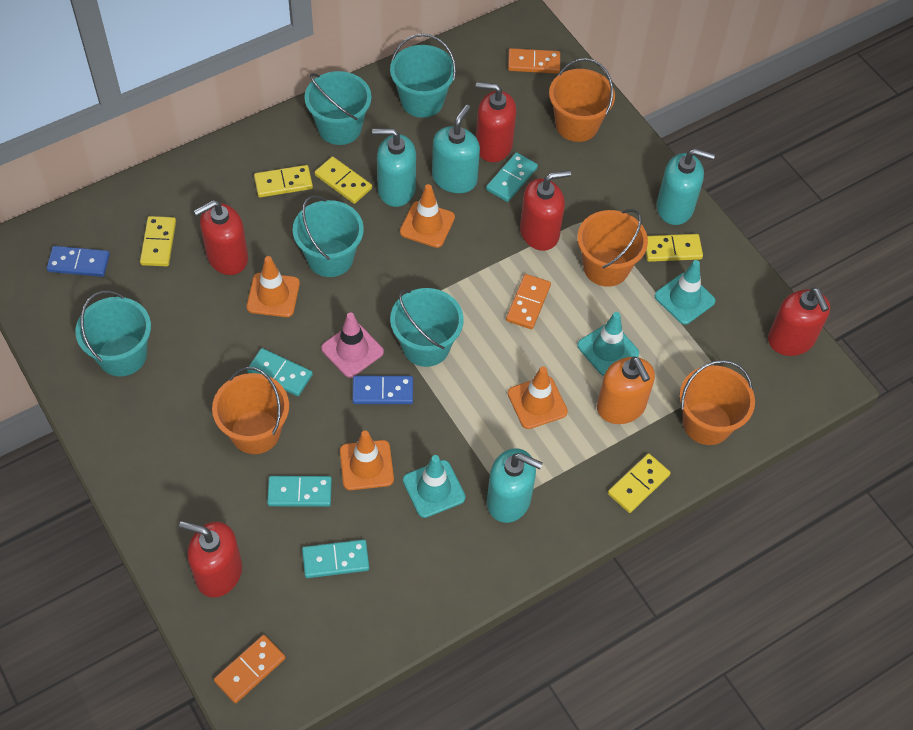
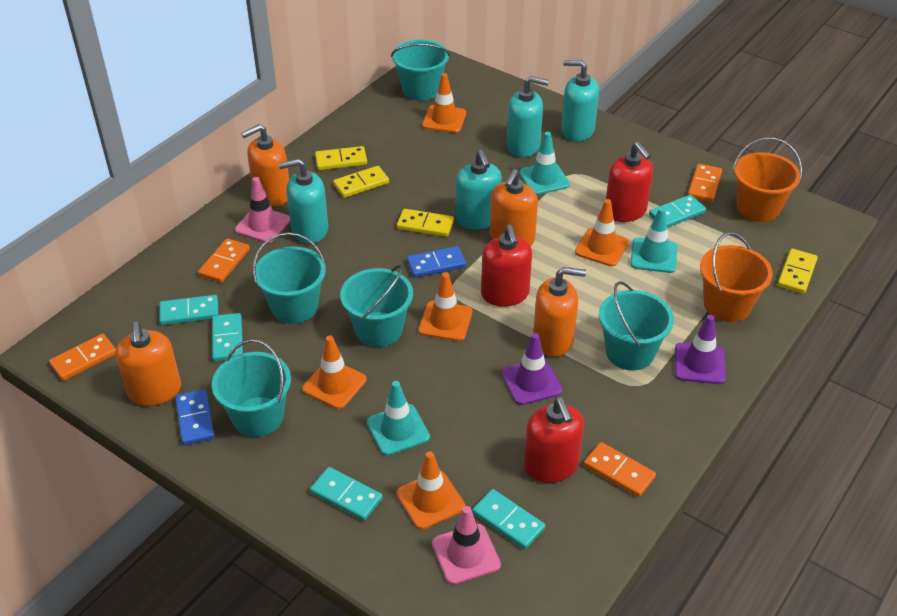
orange bucket: 4 -> 2
orange domino: 3 -> 4
orange soap dispenser: 1 -> 4
orange traffic cone: 4 -> 5
pink traffic cone: 1 -> 2
purple traffic cone: 0 -> 2
red soap dispenser: 5 -> 3
turquoise domino: 4 -> 5
yellow domino: 5 -> 4

